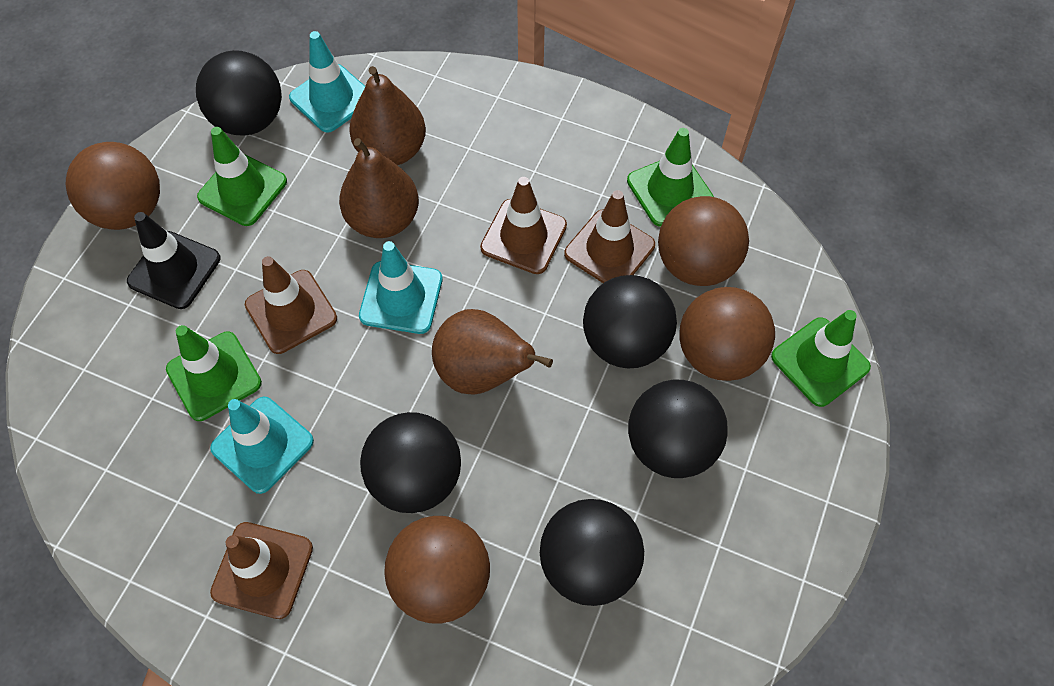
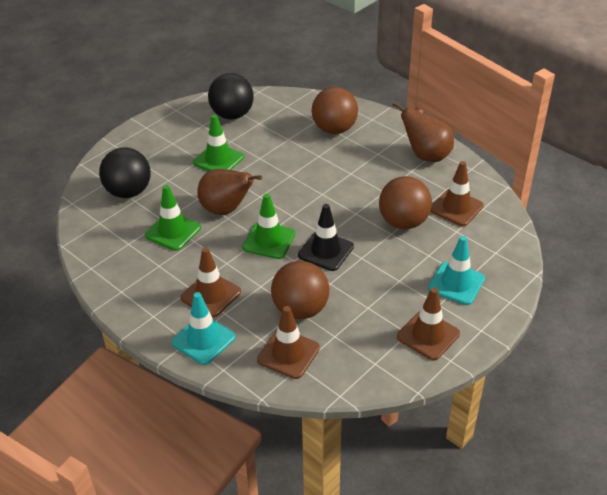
black ball: 5 -> 2
brown ball: 4 -> 3
brown pear: 3 -> 2
green traffic cone: 4 -> 3
turquoise traffic cone: 3 -> 2

